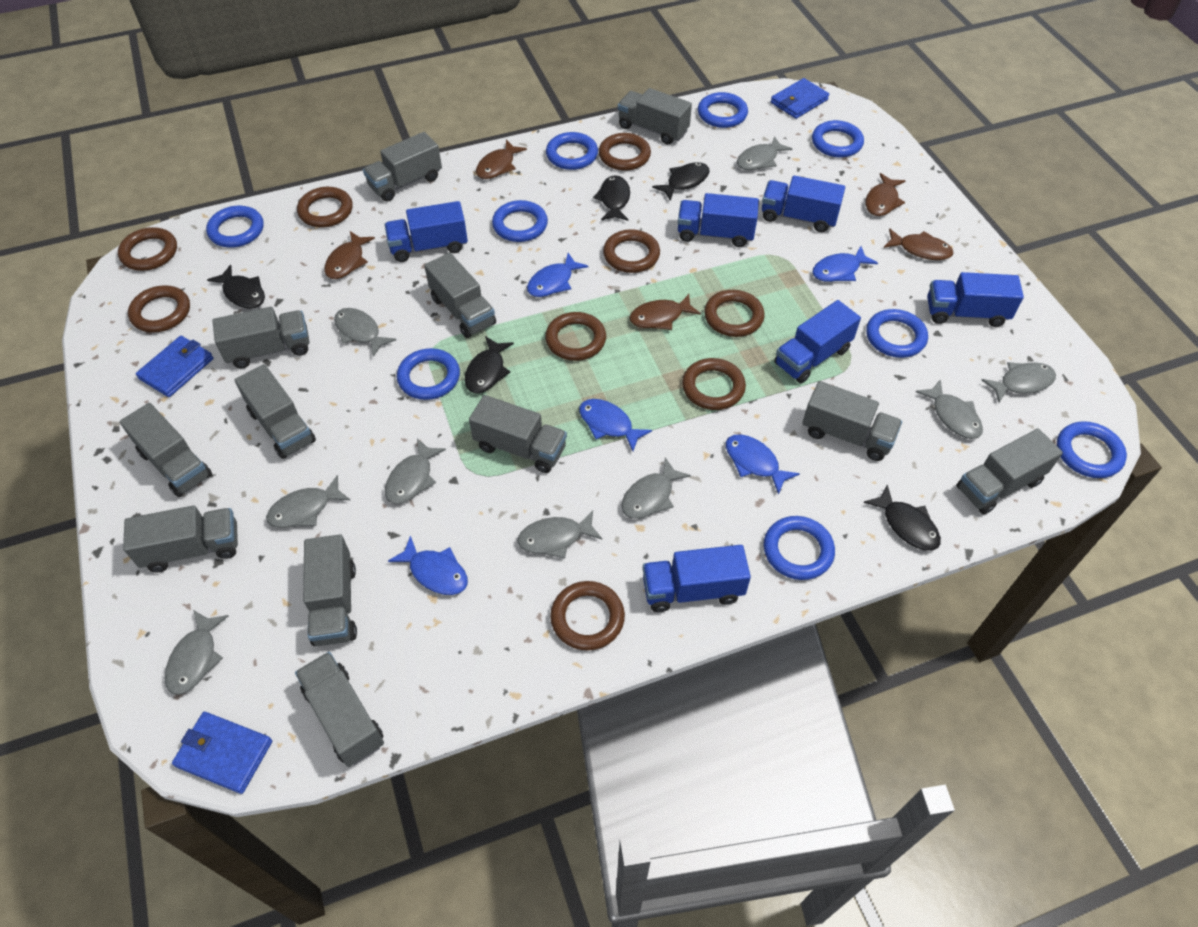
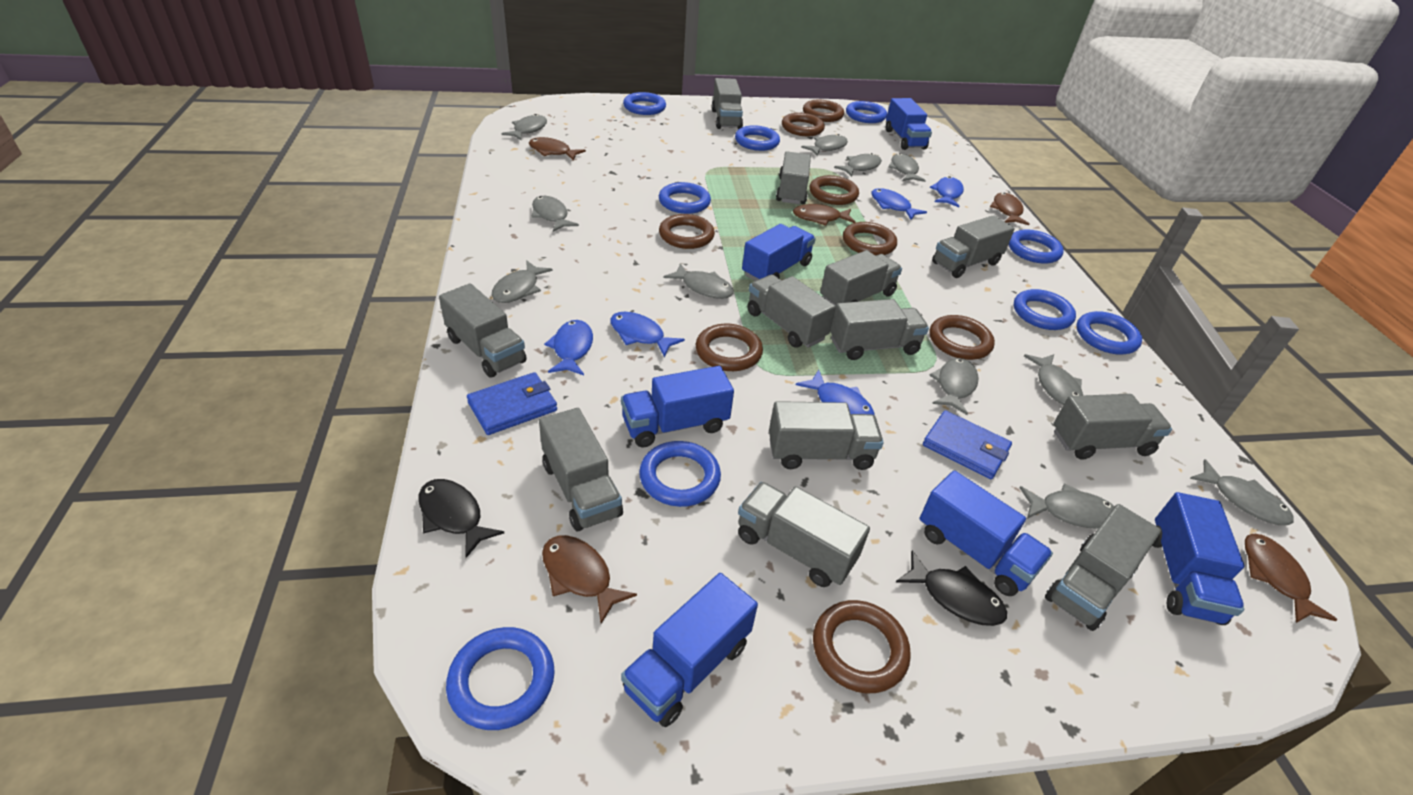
black fish: 5 -> 2
blue wallet: 3 -> 2
brown ring: 9 -> 8
grey fish: 9 -> 11

